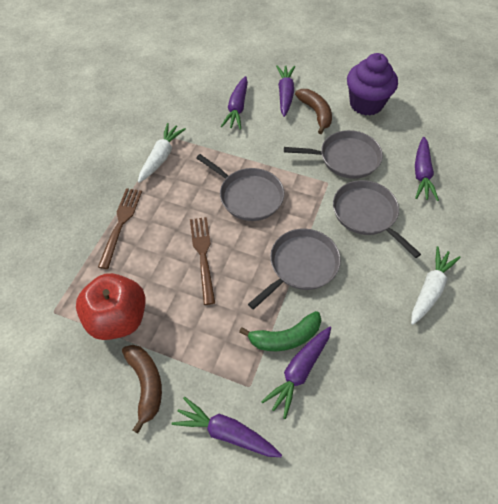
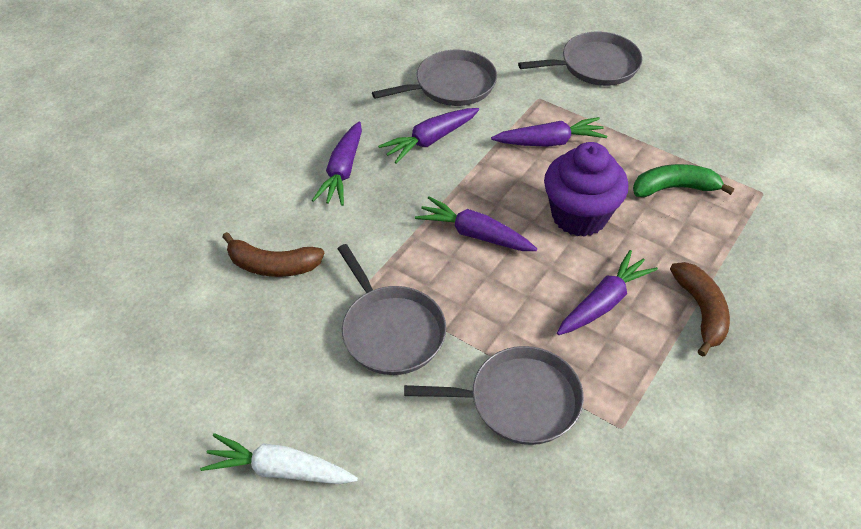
brown fork: 2 -> 0
red apple: 1 -> 0
white carrot: 2 -> 1

